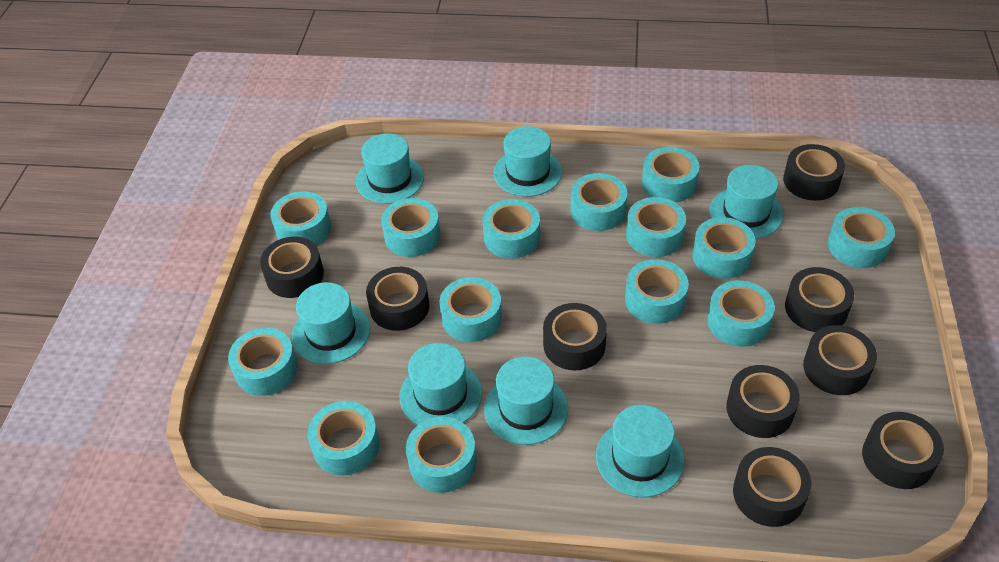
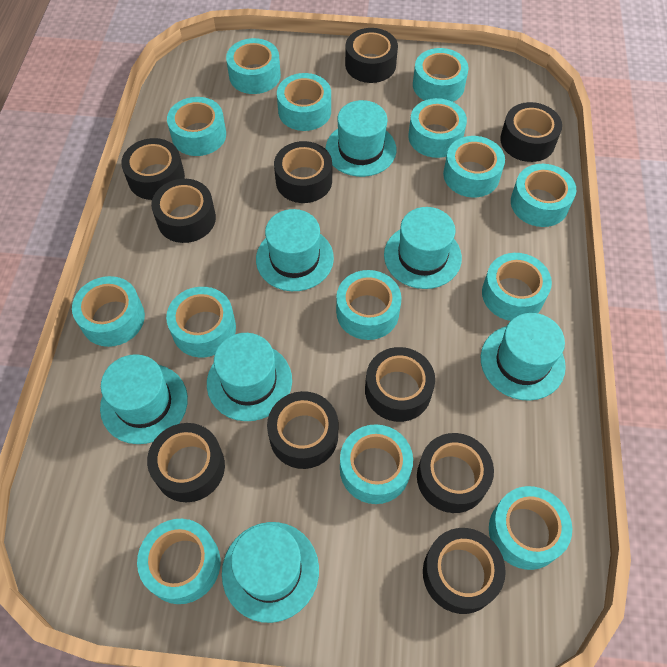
black tape: 9 -> 10

